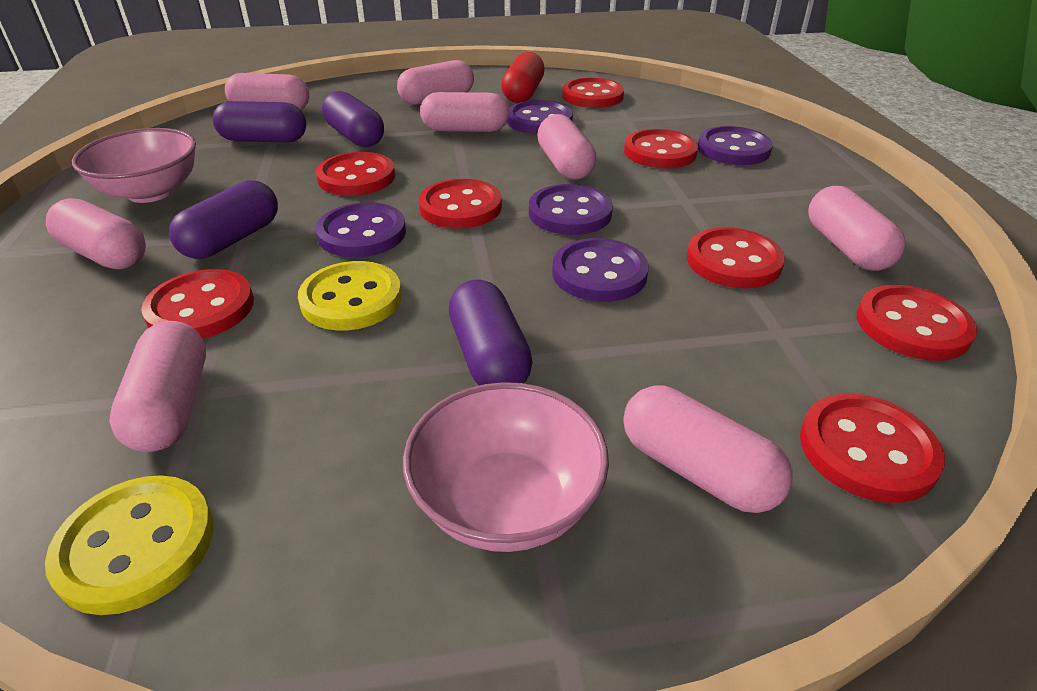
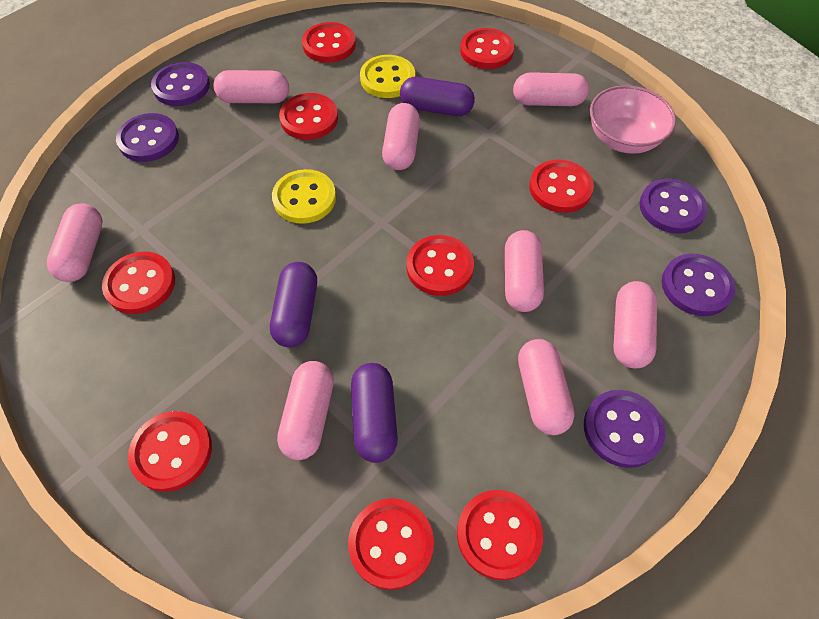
pink bowl: 2 -> 1
purple capsule: 4 -> 3
red button: 8 -> 9
red capsule: 1 -> 0

